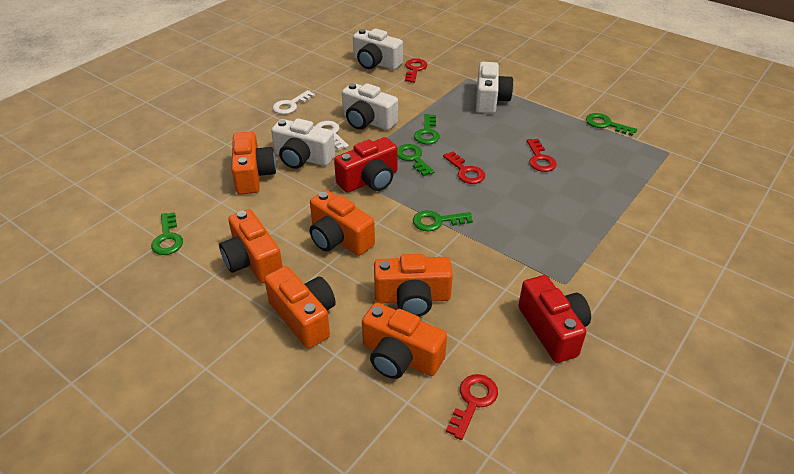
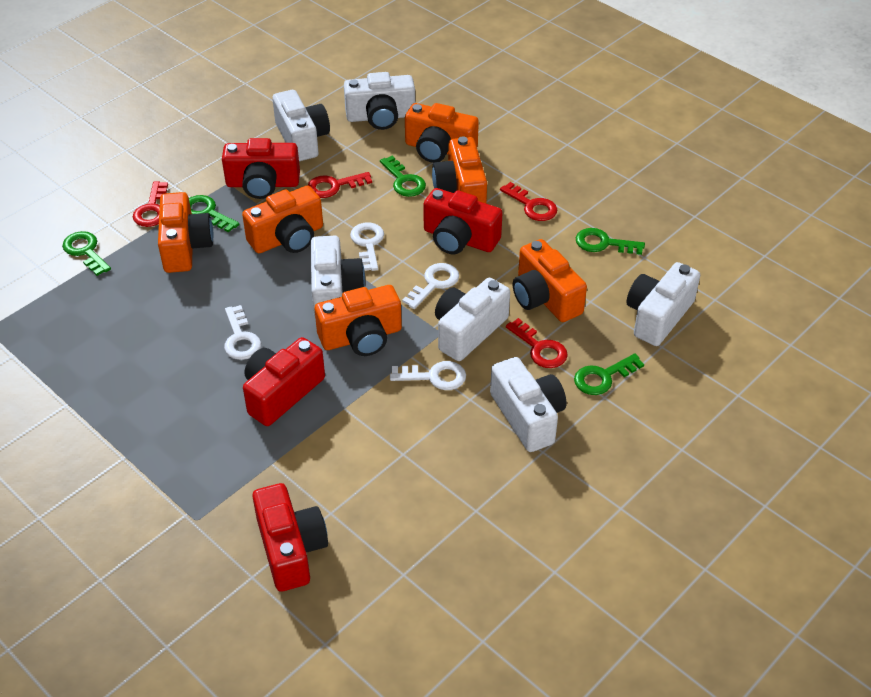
red camera: 2 -> 4
white camera: 4 -> 6
white key: 2 -> 4

